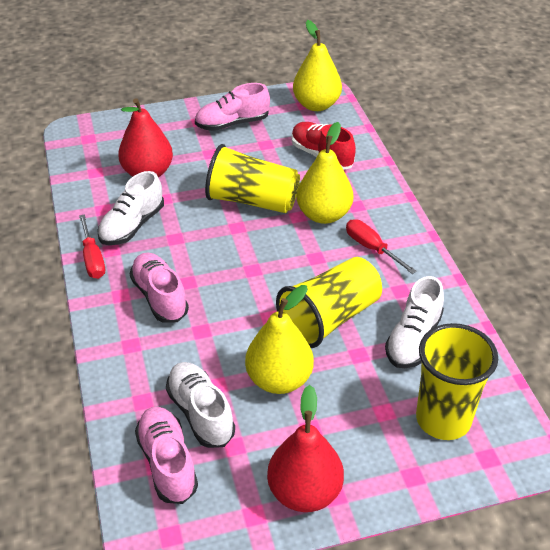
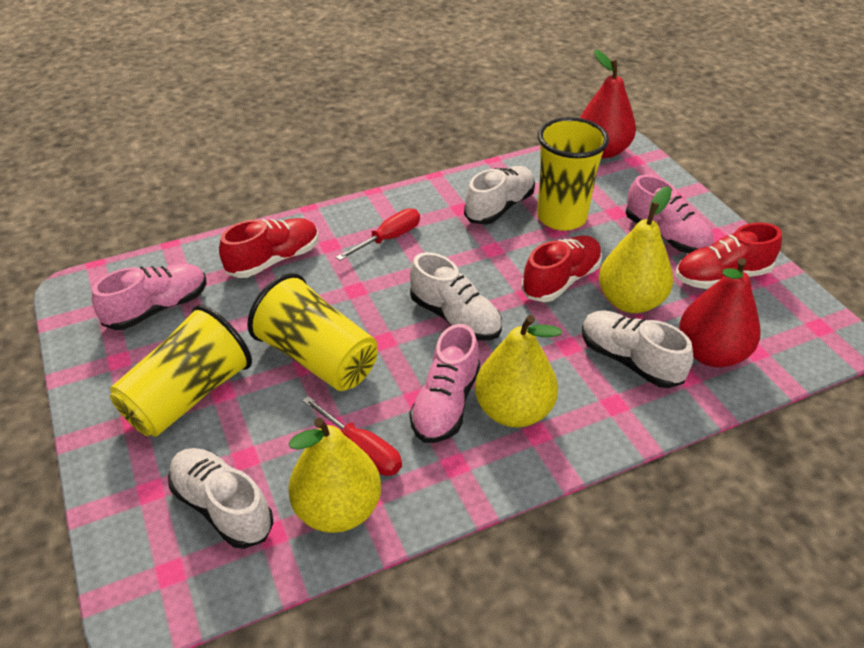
red shoe: 1 -> 3
white shoe: 3 -> 4

